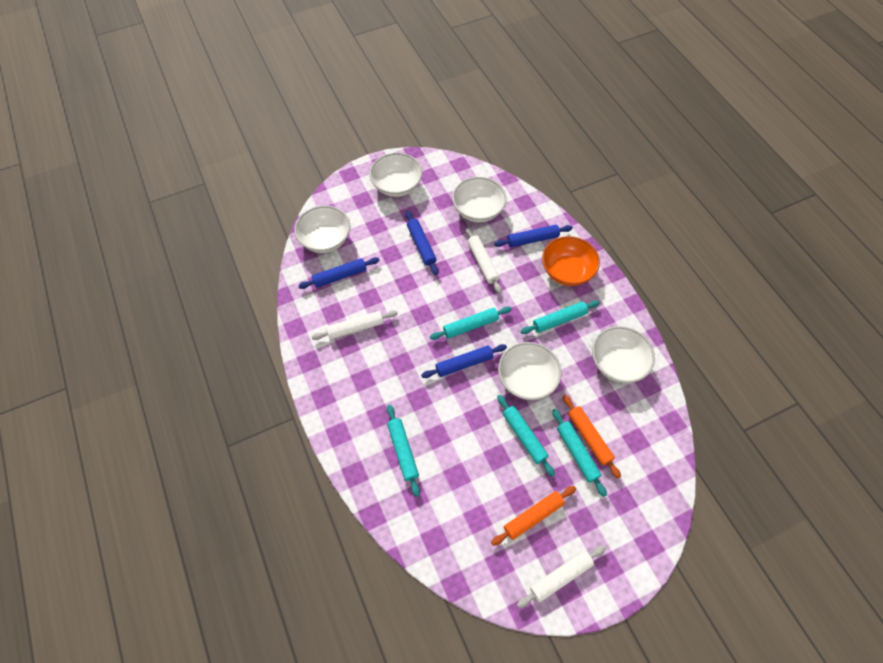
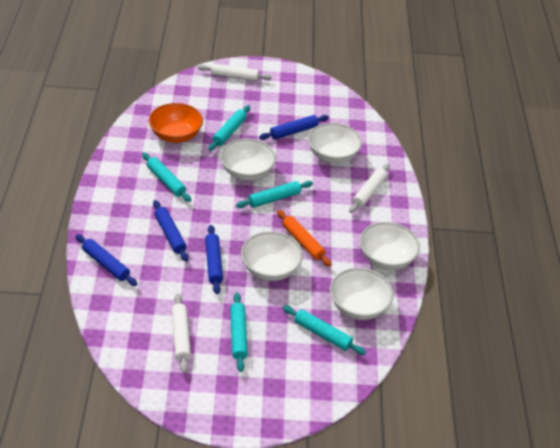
orange rolling pin: 2 -> 1

